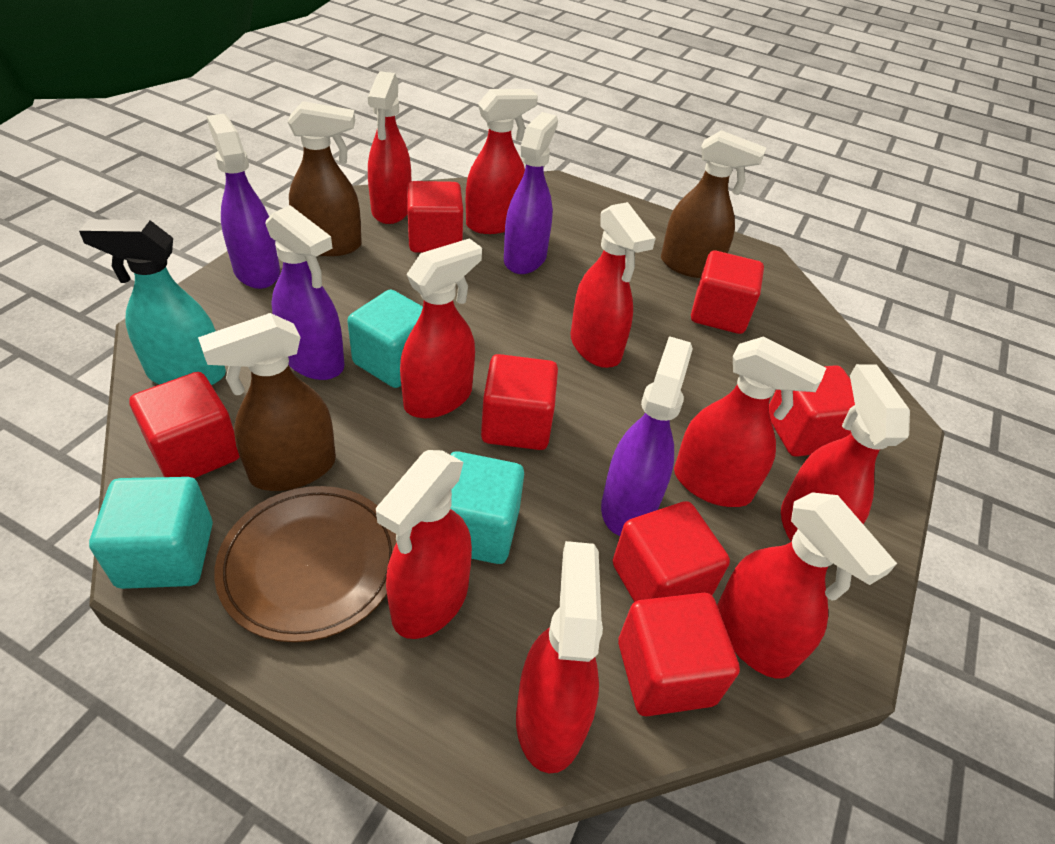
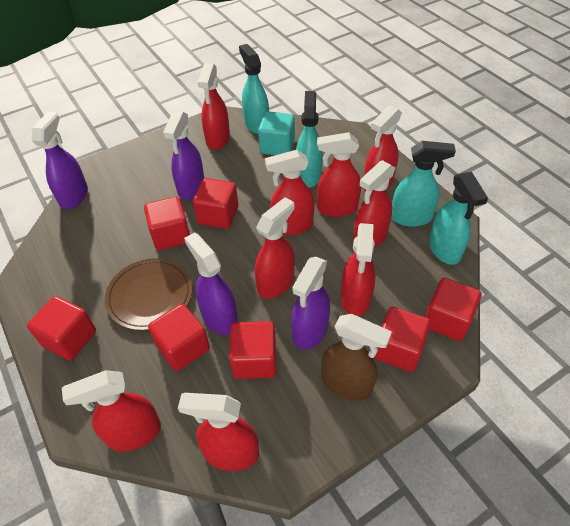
brown spray bottle: 3 -> 1
turquoise cube: 3 -> 1
turquoise spray bottle: 1 -> 4

